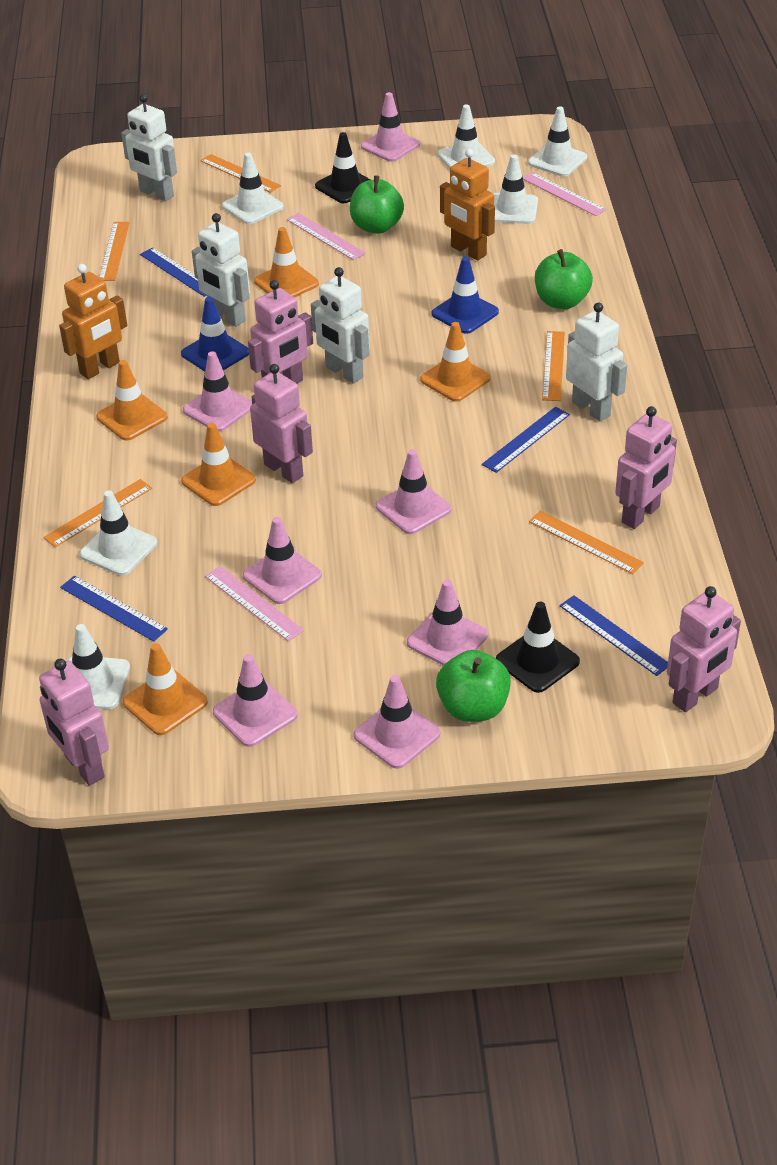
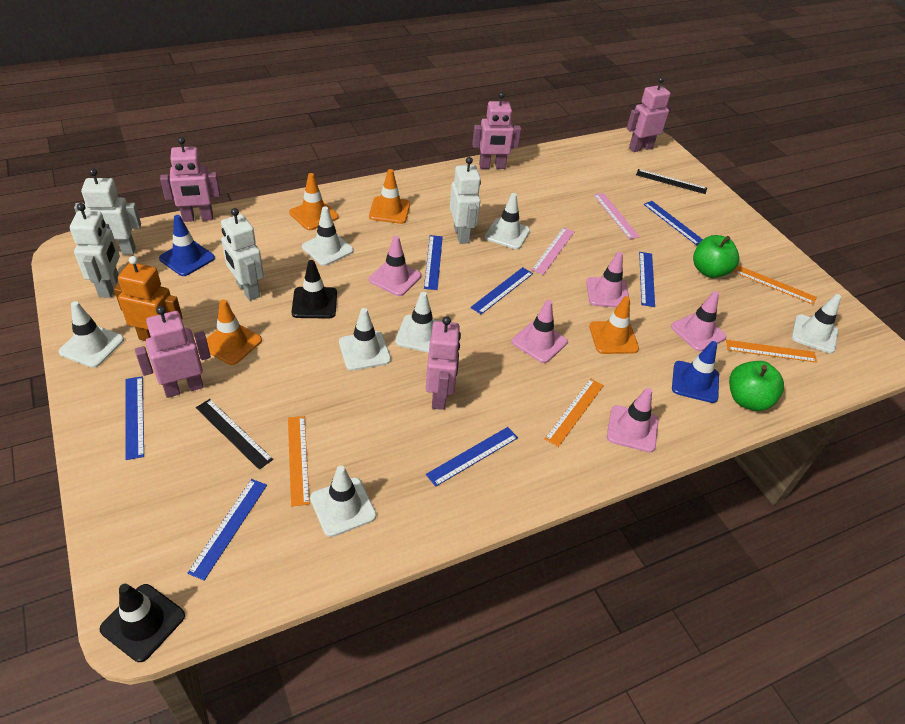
black ruler: 0 -> 2
blue ruler: 4 -> 7
green apple: 3 -> 2
orange robot: 2 -> 1
orange ruler: 5 -> 4
orange traffic cone: 5 -> 4
pink ruler: 3 -> 2
pink traffic cone: 7 -> 5
white traffic cone: 6 -> 7

